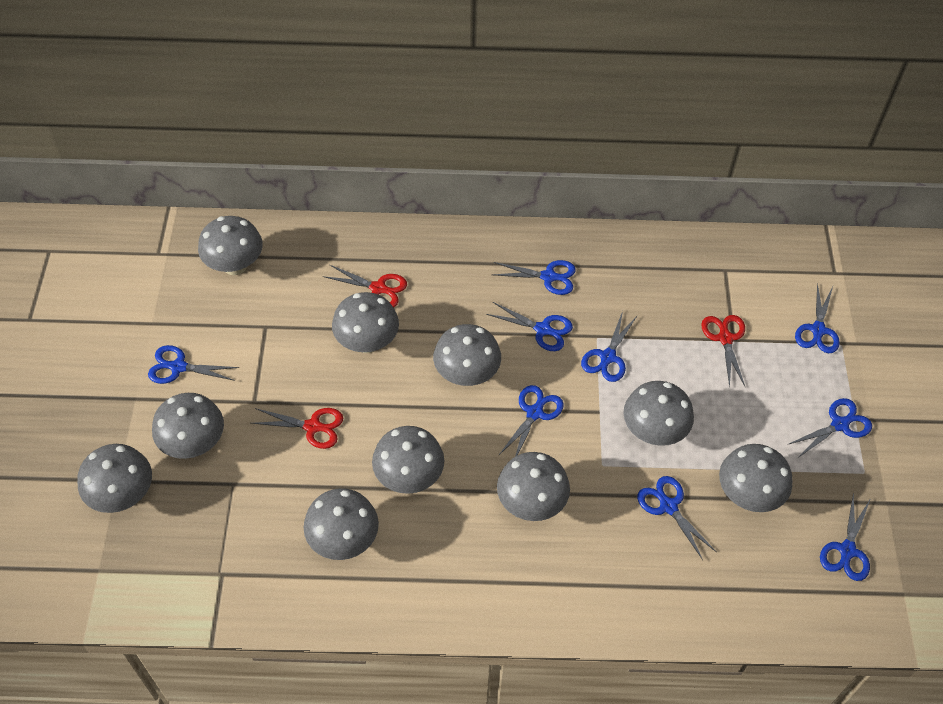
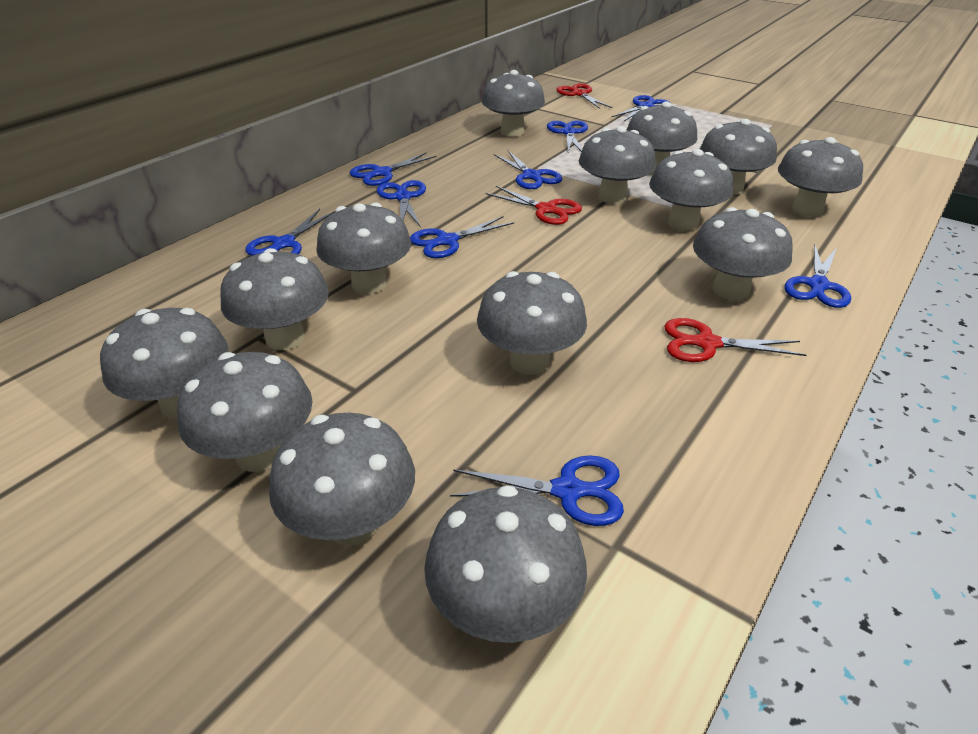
grey mushroom: 10 -> 14

